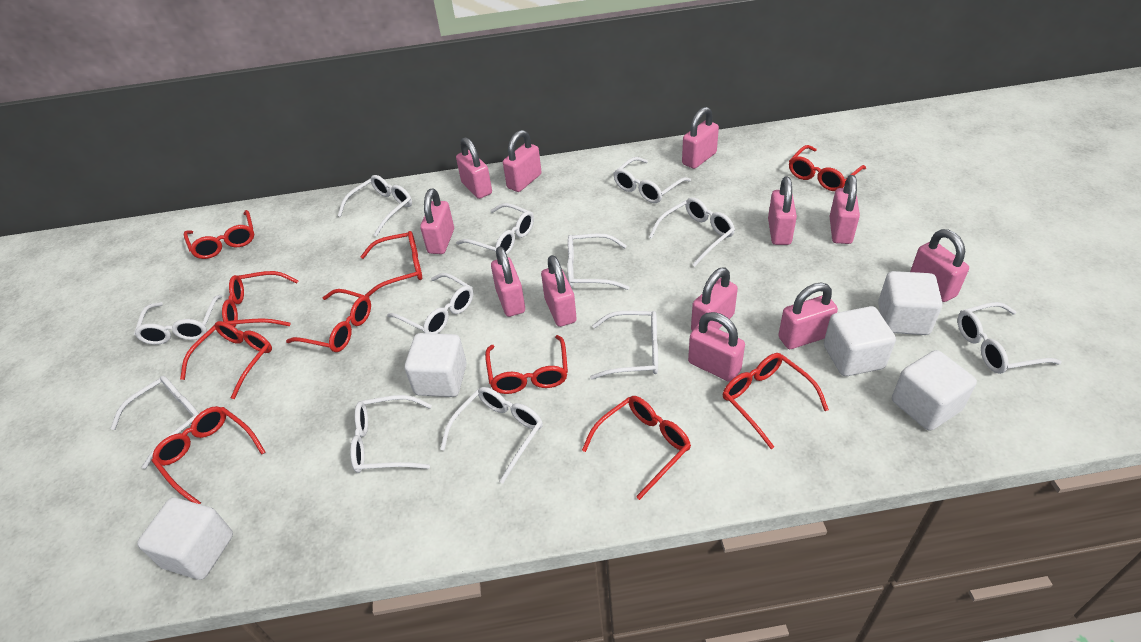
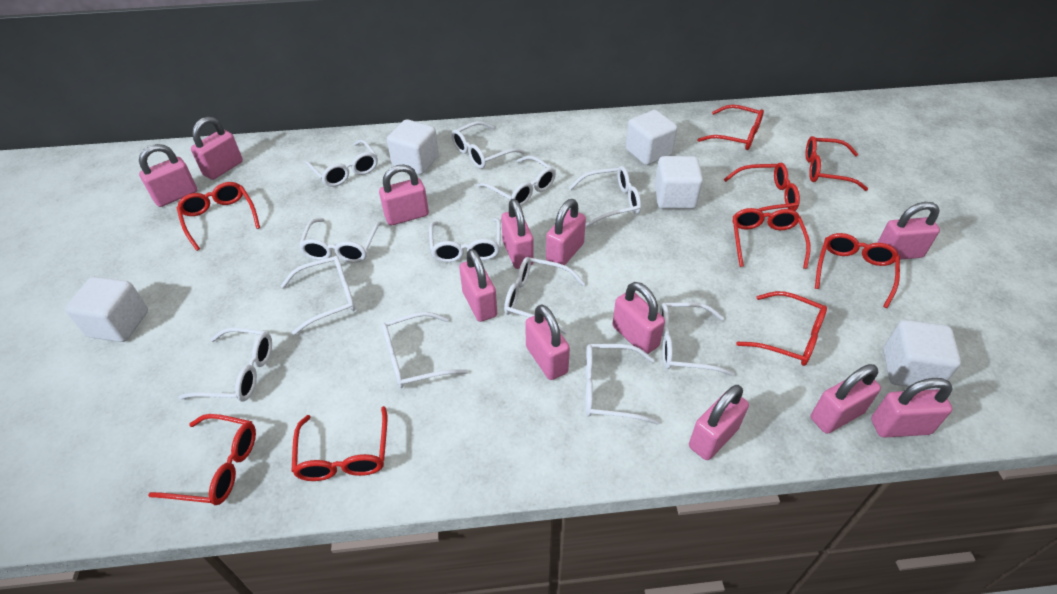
red glasses: 10 -> 9

